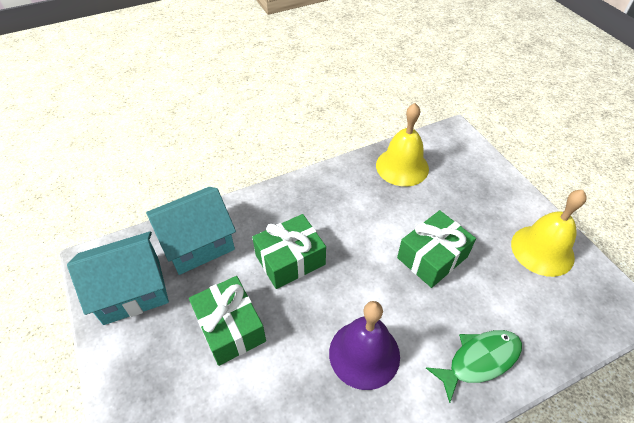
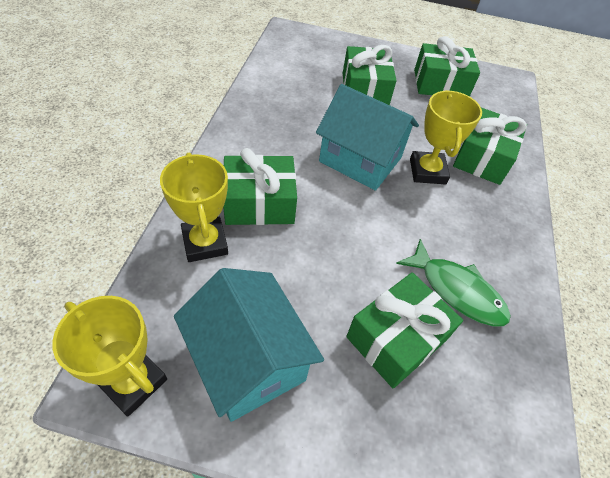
green gift: 3 -> 5
purple bell: 1 -> 0
yellow bell: 2 -> 0
yellow trophy: 0 -> 3

